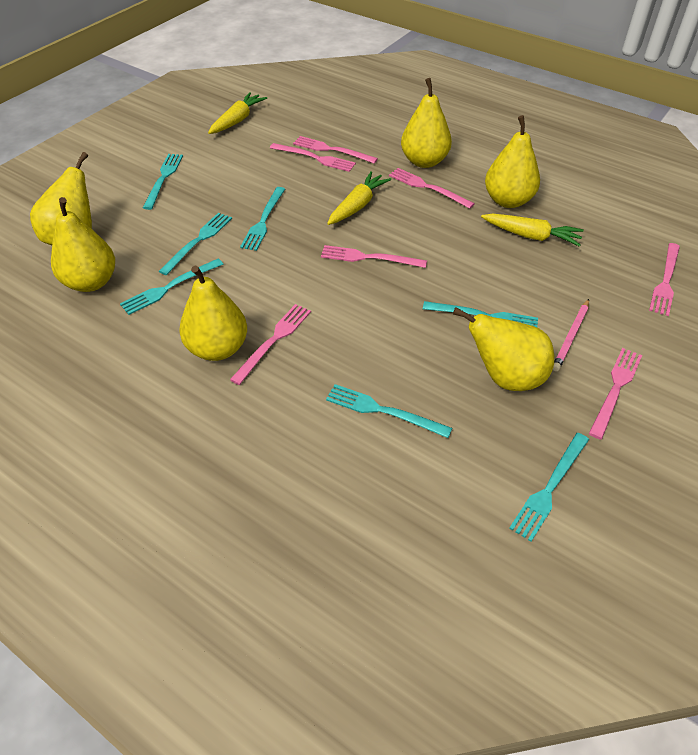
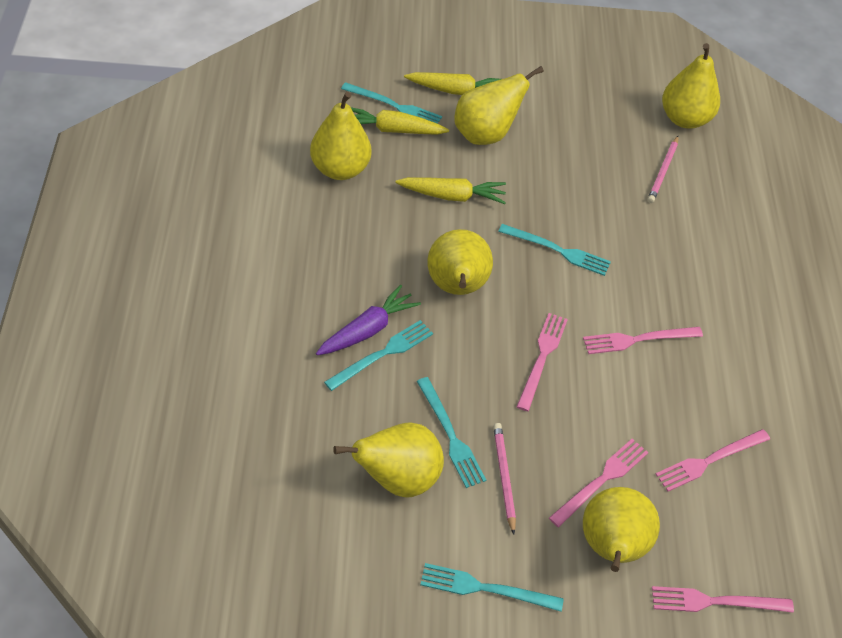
pink fork: 7 -> 5
pink pencil: 1 -> 2
purple carrot: 0 -> 1
turquoise fork: 7 -> 5

